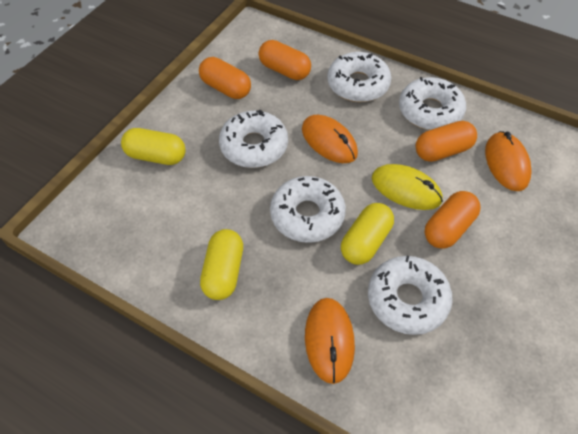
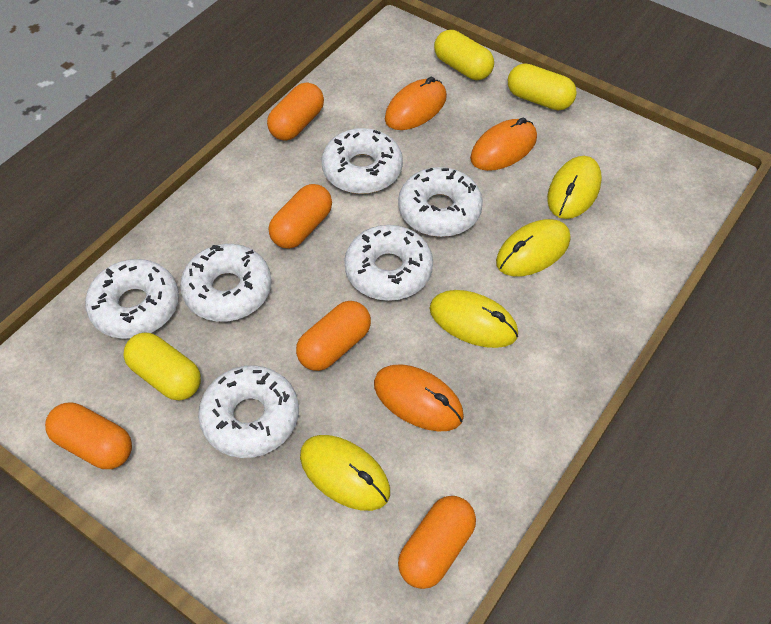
orange capsule: 4 -> 5
white donut: 5 -> 6
yellow mouse: 1 -> 4

